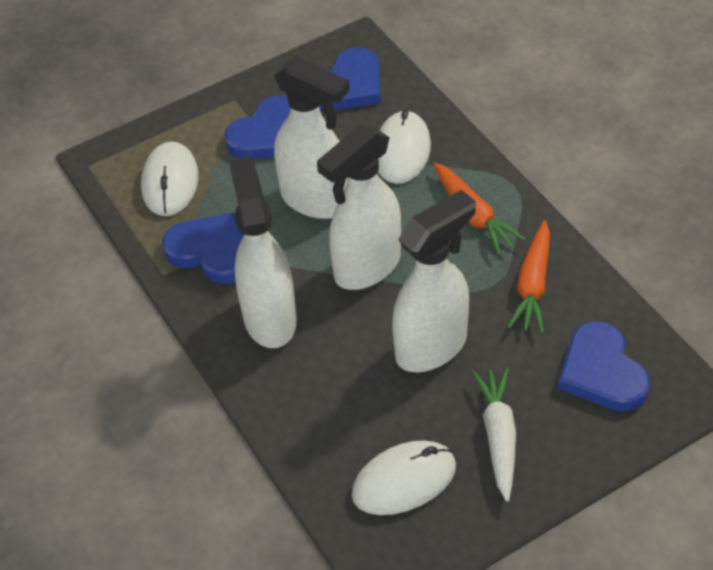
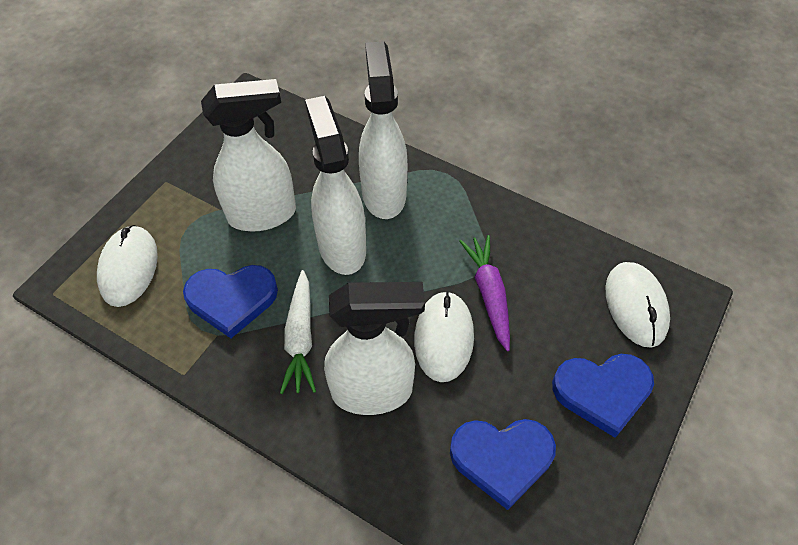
blue heart: 4 -> 3
orange carrot: 2 -> 0
purple carrot: 0 -> 1

